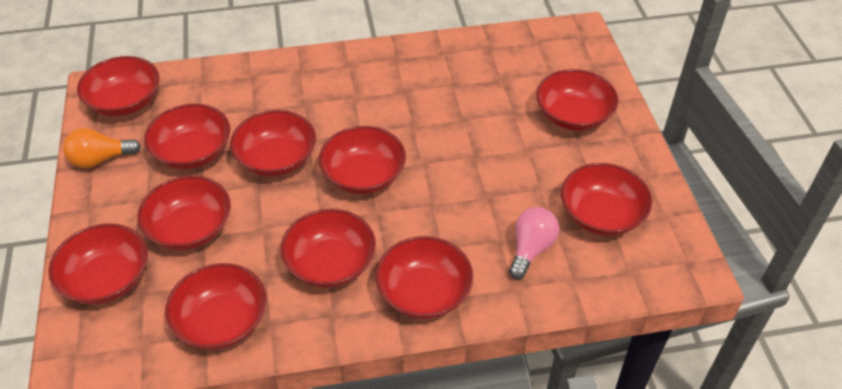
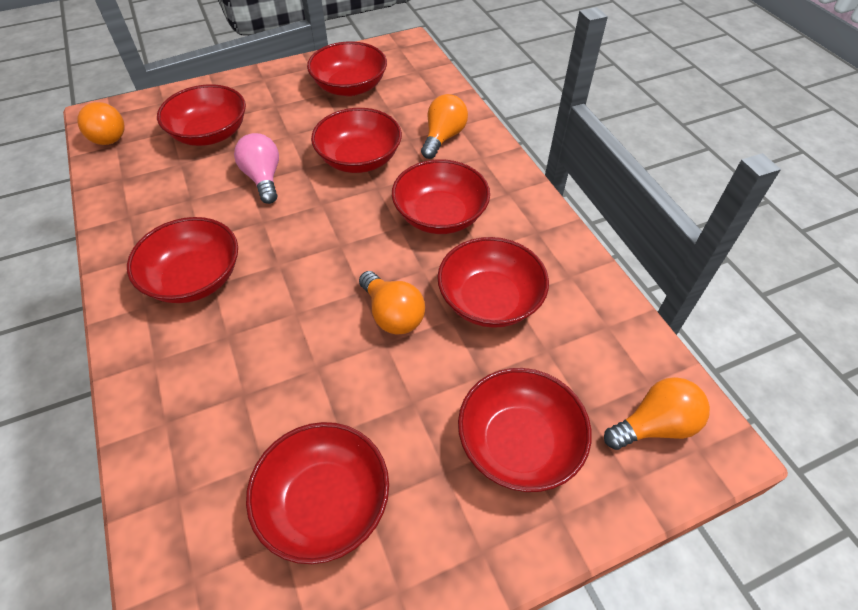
orange light bulb: 1 -> 4
red bowl: 11 -> 8

